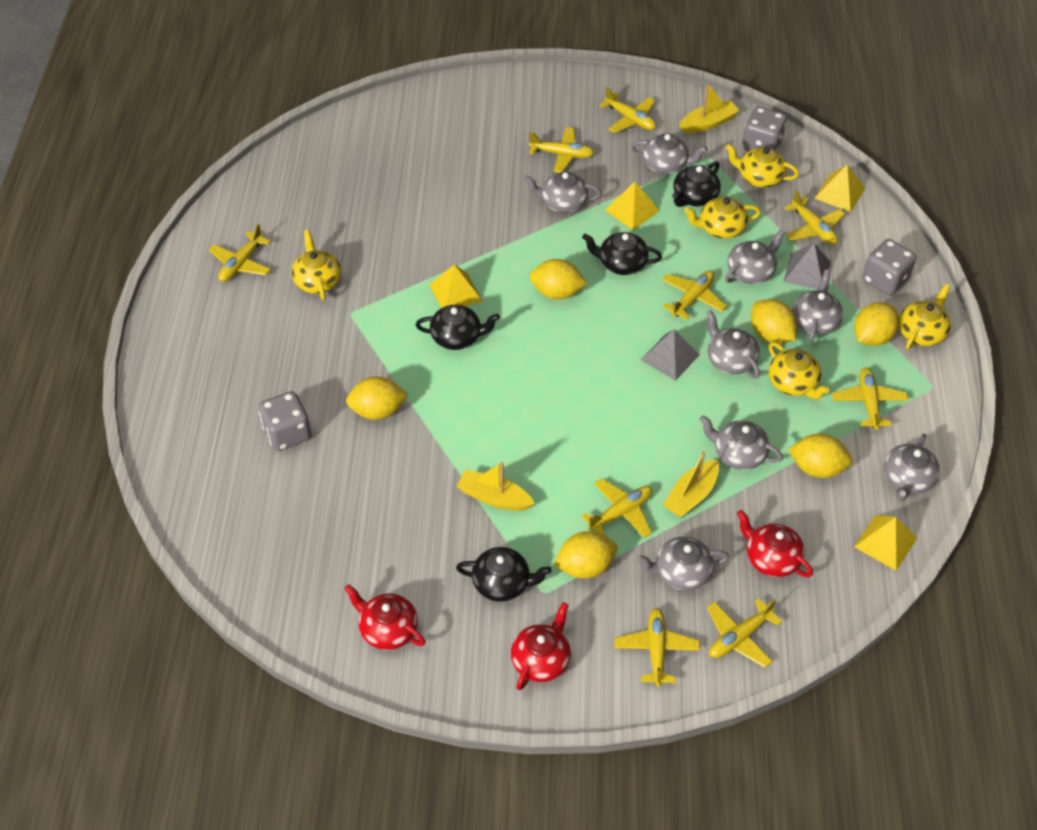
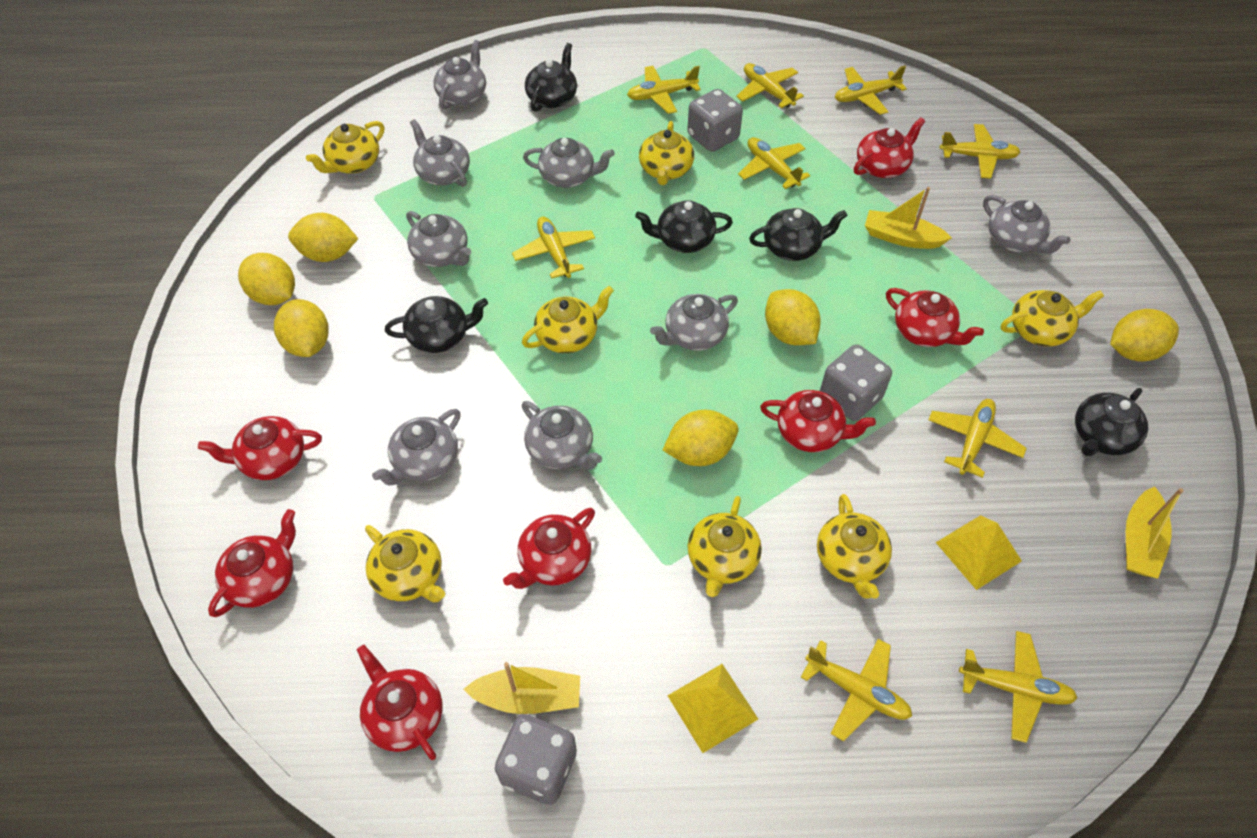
black teapot: 4 -> 5
grey pyramid: 2 -> 0
red teapot: 3 -> 7
yellow pyramid: 4 -> 2
yellow teapot: 5 -> 7

